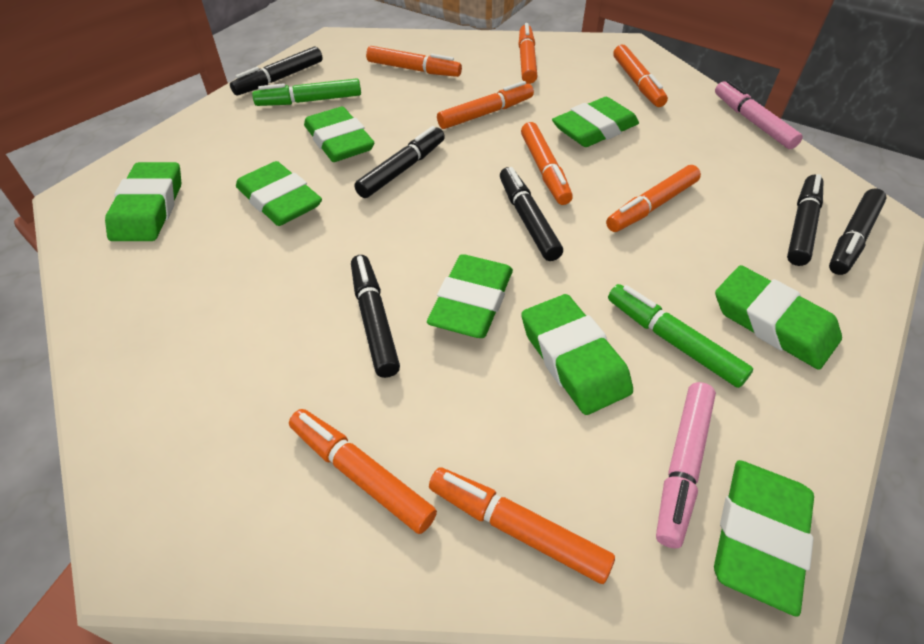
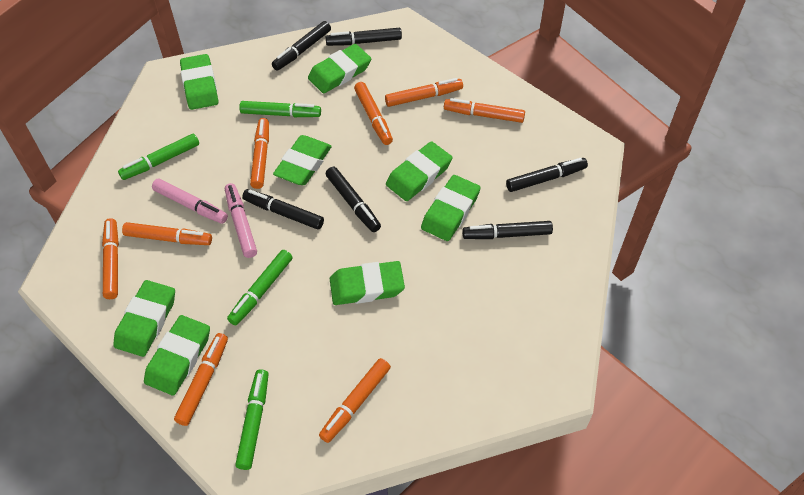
green marker: 2 -> 4

